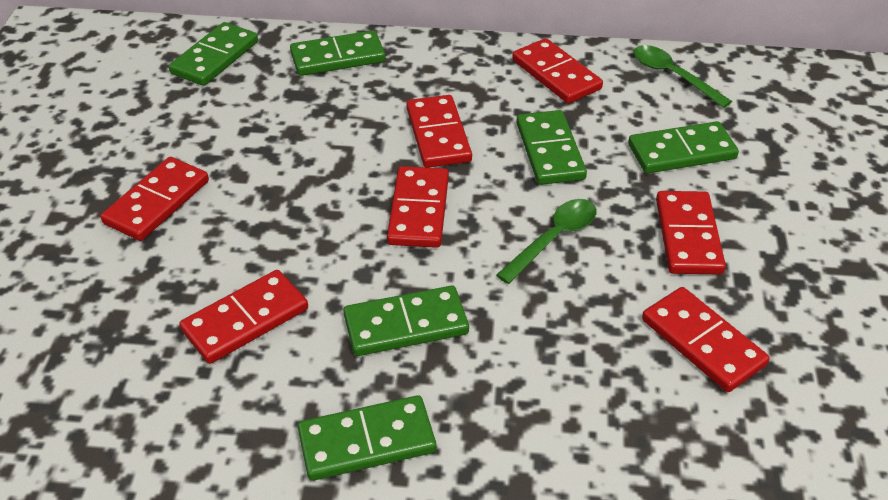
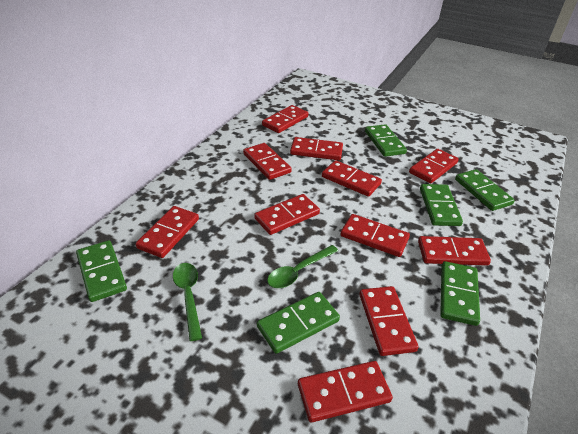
red domino: 7 -> 11

